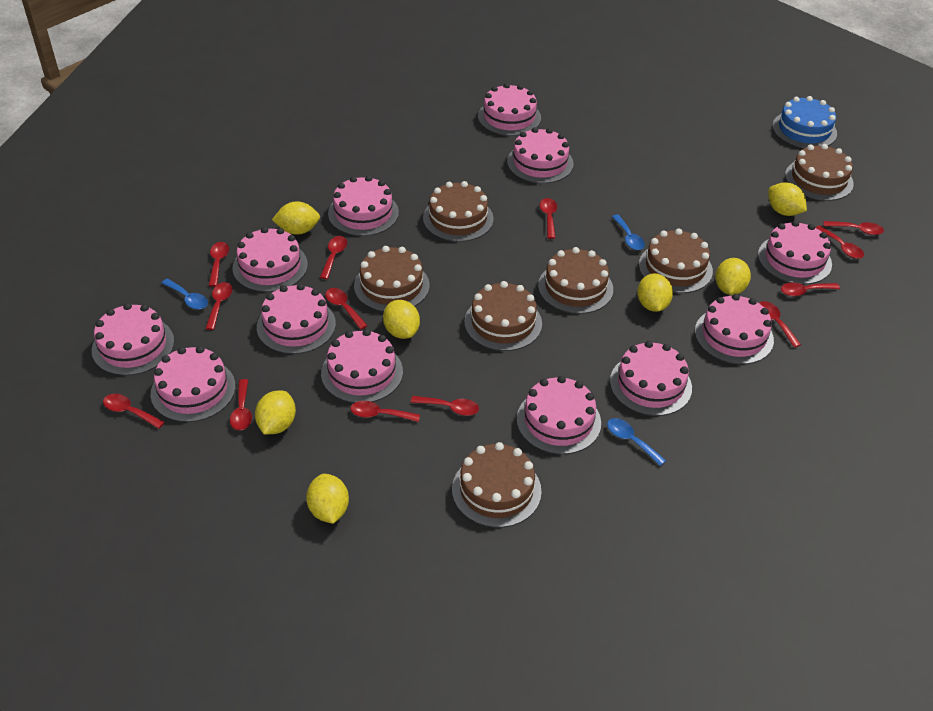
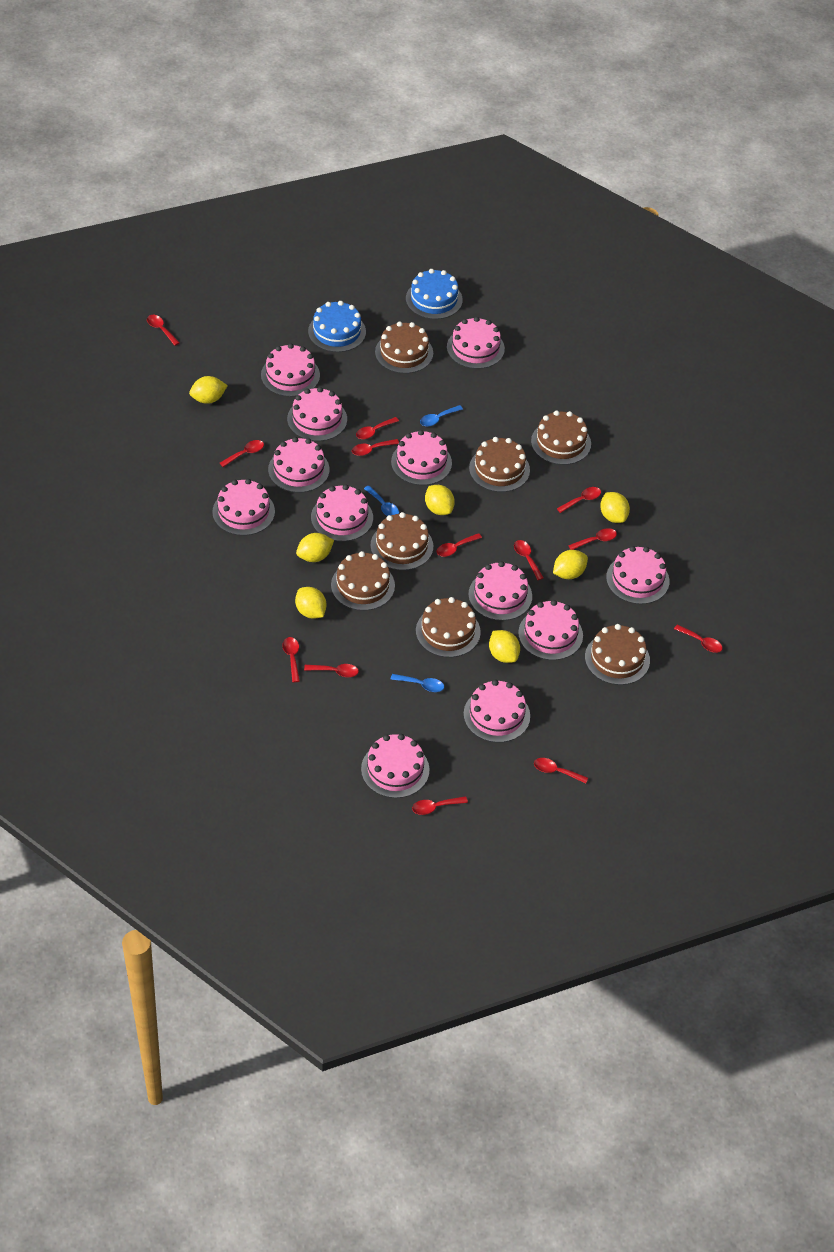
blue cake: 1 -> 2

